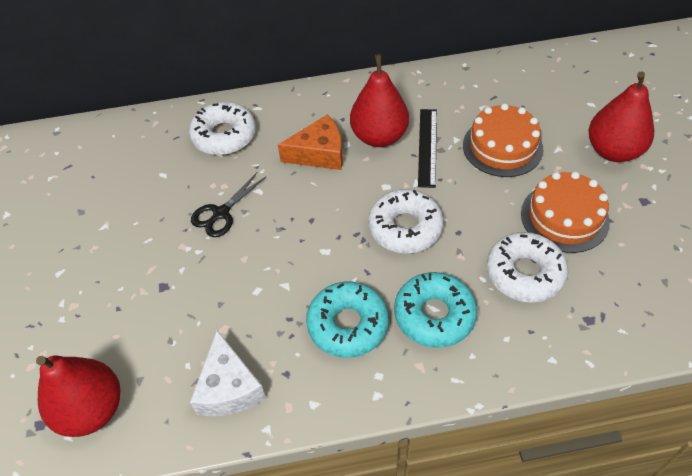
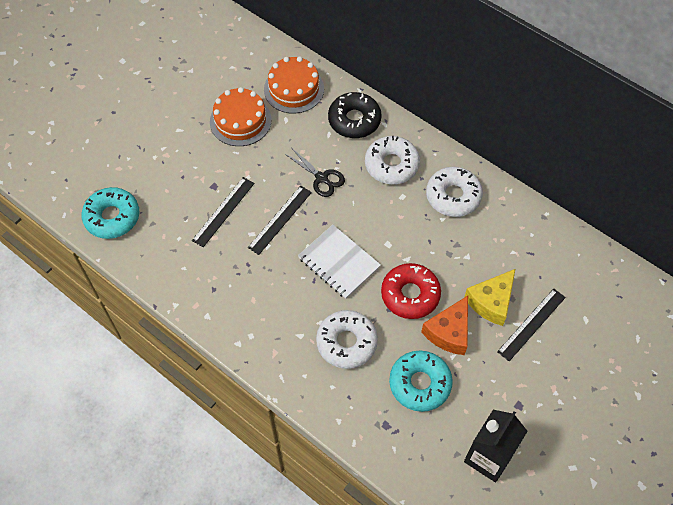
black carton: 0 -> 1
black donut: 0 -> 1
black ruler: 1 -> 3
red donut: 0 -> 1
red pear: 3 -> 0
white cheese: 1 -> 0
white notebook: 0 -> 1
yellow cheese: 0 -> 1

